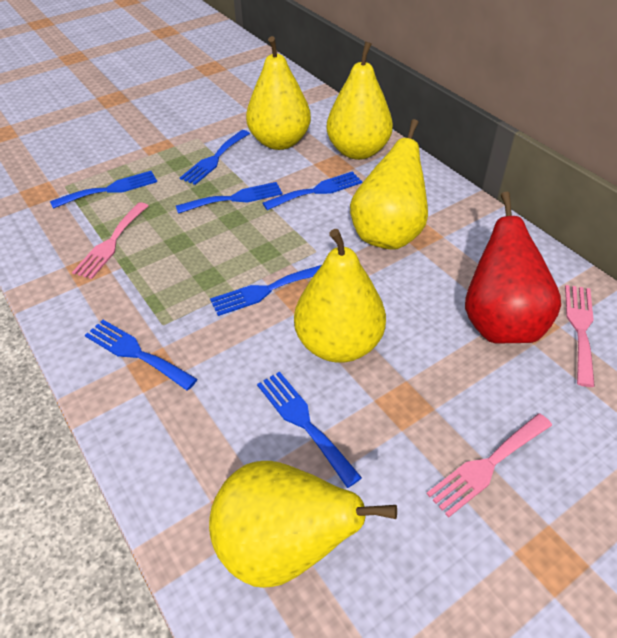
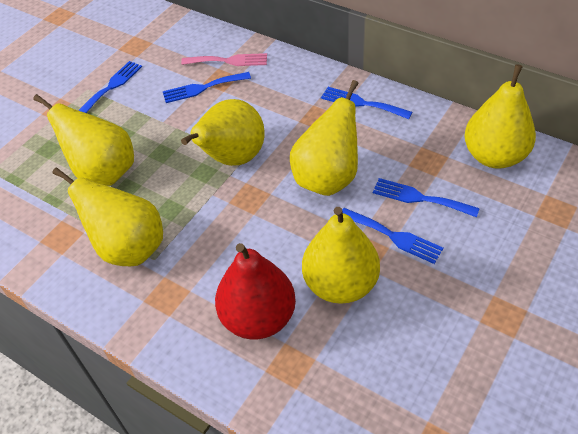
blue fork: 7 -> 5
pink fork: 3 -> 1
yellow pear: 5 -> 6

